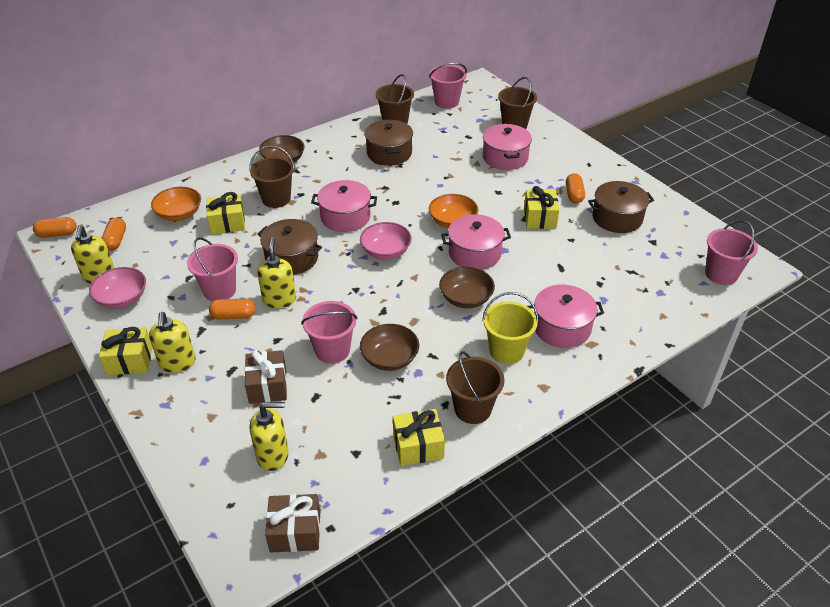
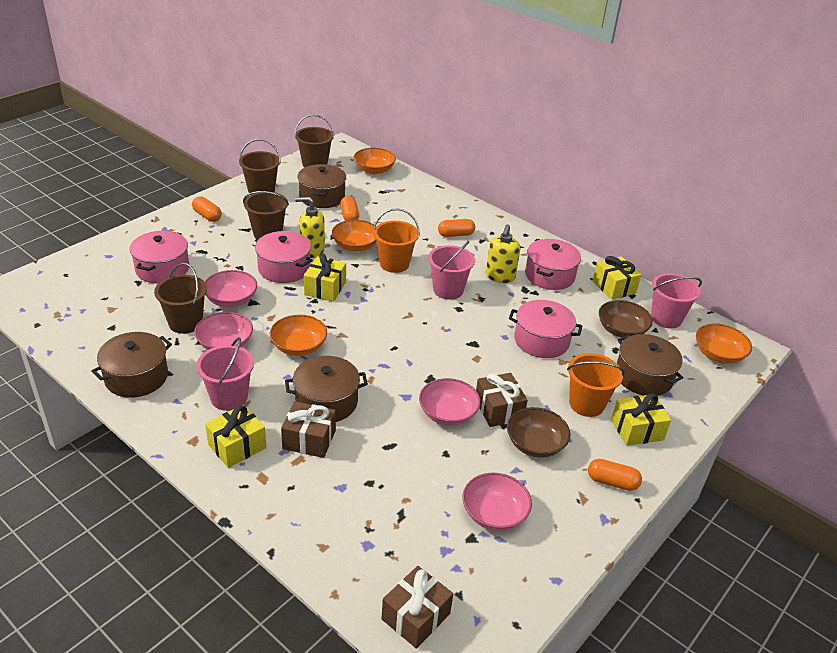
brown bowl: 3 -> 2
brown gift: 2 -> 3
brown pot: 3 -> 4
orange bowl: 2 -> 4
orange bucket: 0 -> 2
pink bowl: 2 -> 4
pink bucket: 4 -> 3
yellow bucket: 1 -> 0
yellow soap dispenser: 4 -> 2

